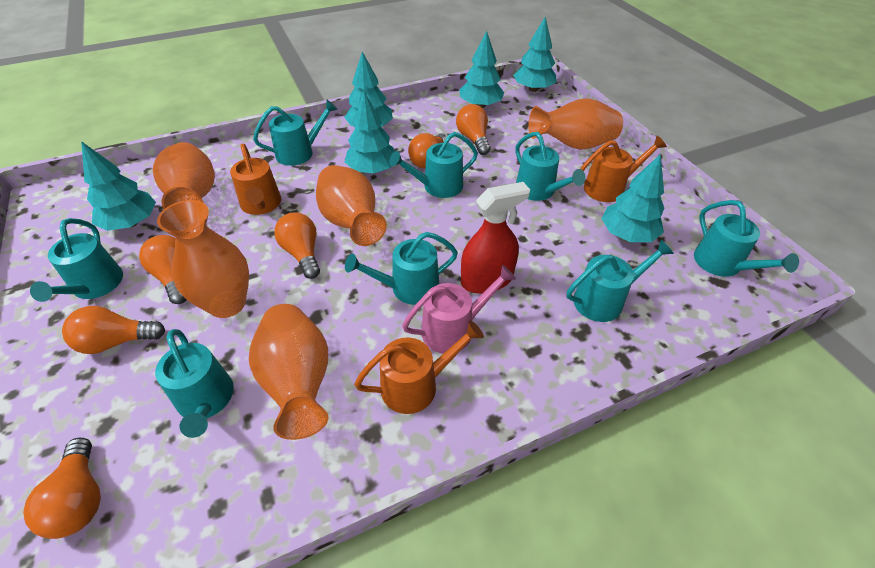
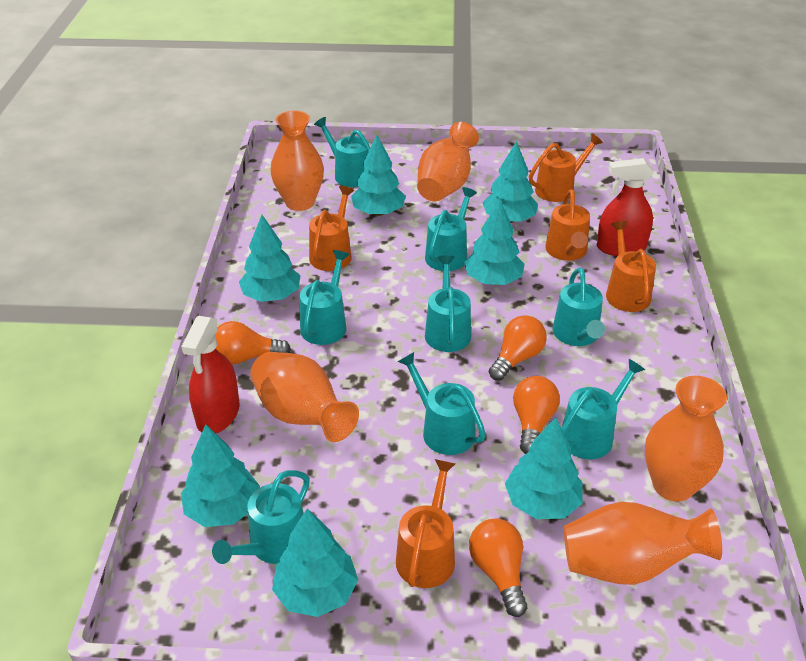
orange light bulb: 6 -> 4
orange watering can: 3 -> 5
pink watering can: 1 -> 0
red spray bottle: 1 -> 2
turquoise tree: 6 -> 7

